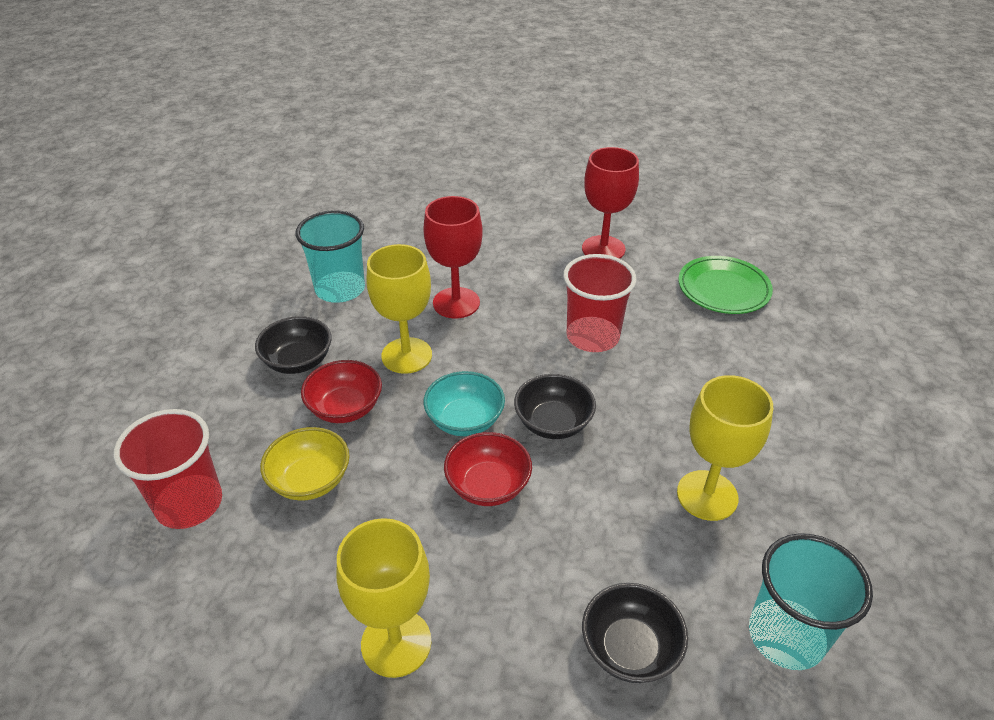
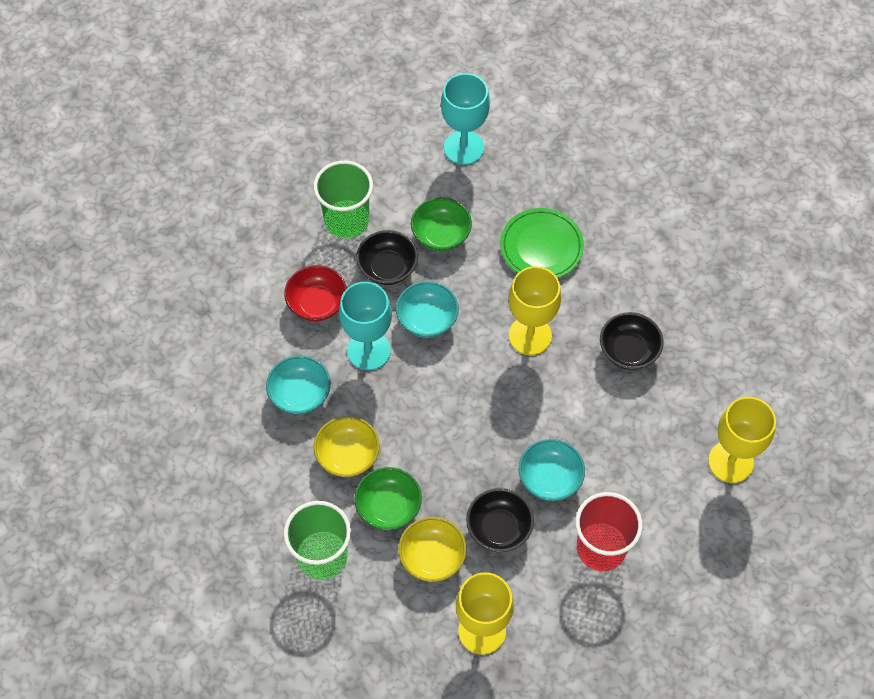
green bowl: 0 -> 2
green cup: 0 -> 2
red bowl: 2 -> 1
red cup: 2 -> 1
red goblet: 2 -> 0
turquoise bowl: 1 -> 3
turquoise cup: 2 -> 0
turquoise goblet: 0 -> 2
yellow bowl: 1 -> 2

